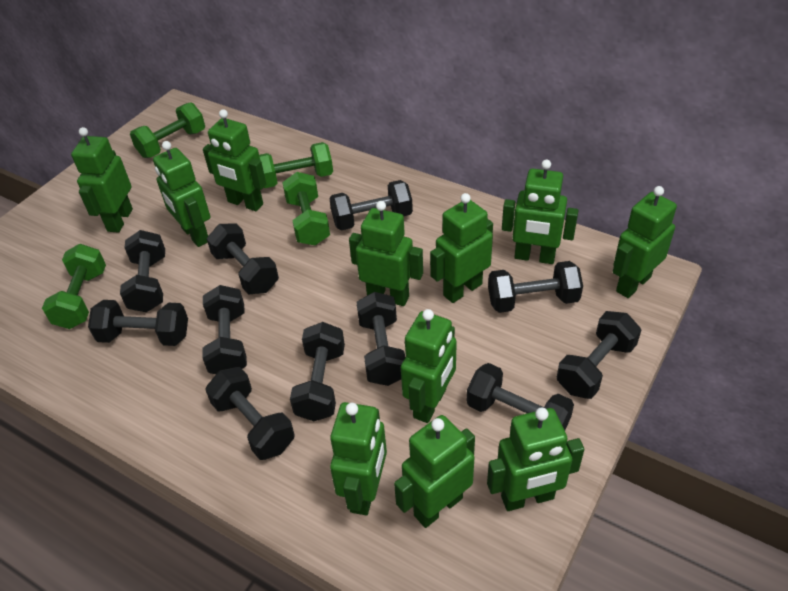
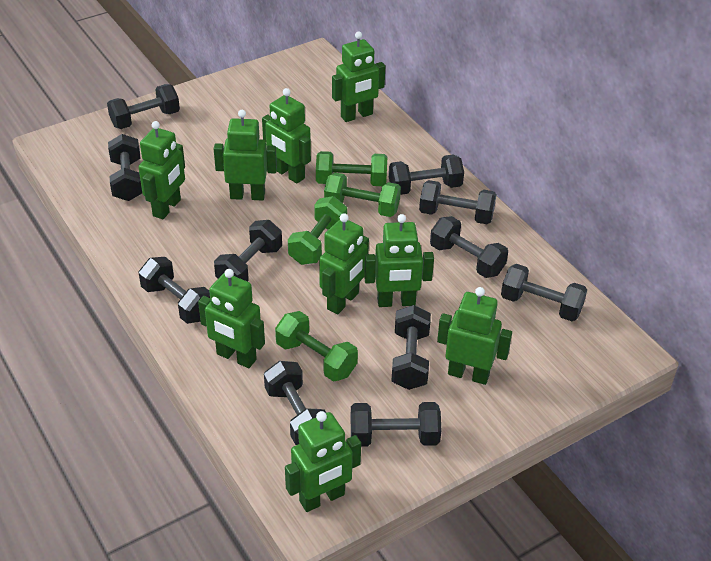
green robot: 11 -> 9

